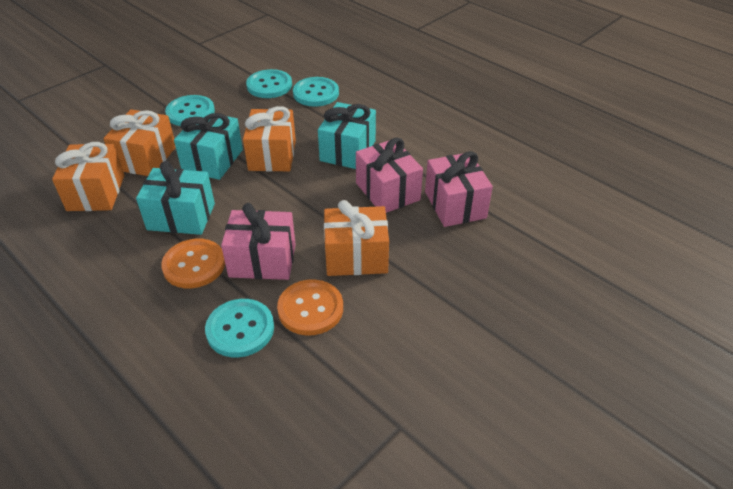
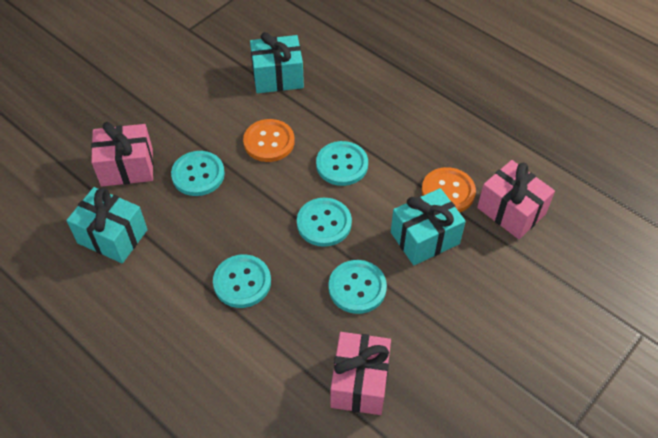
orange gift: 4 -> 0
turquoise button: 4 -> 5

